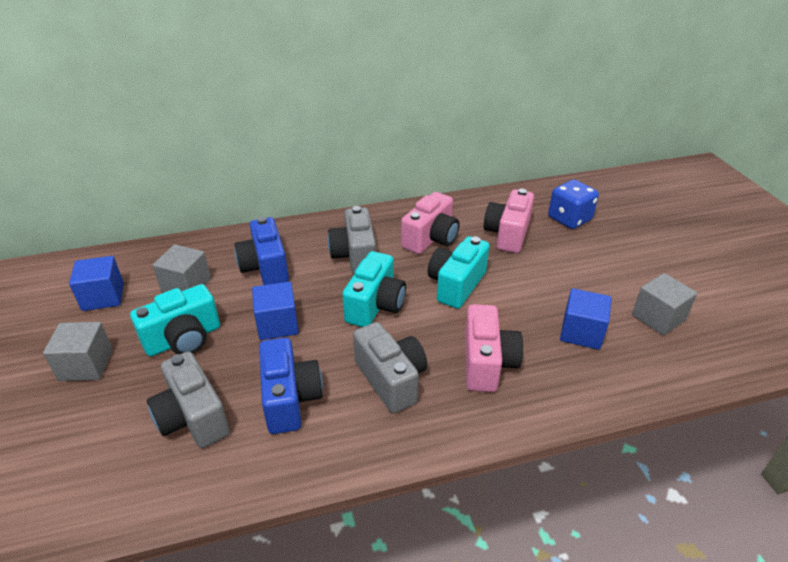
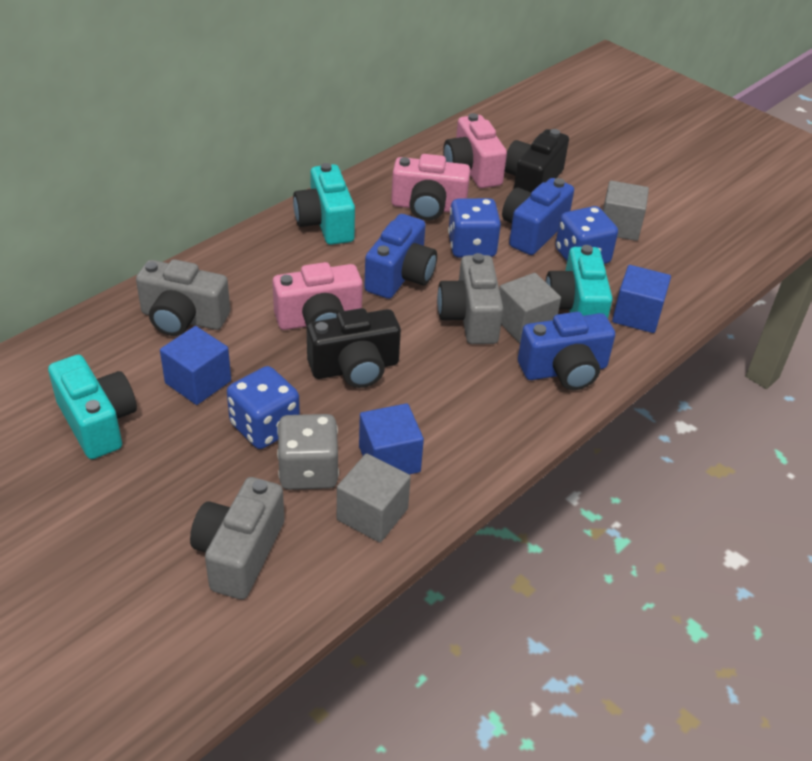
black camera: 0 -> 2
blue camera: 2 -> 3
blue dice: 1 -> 3
grey dice: 0 -> 1

